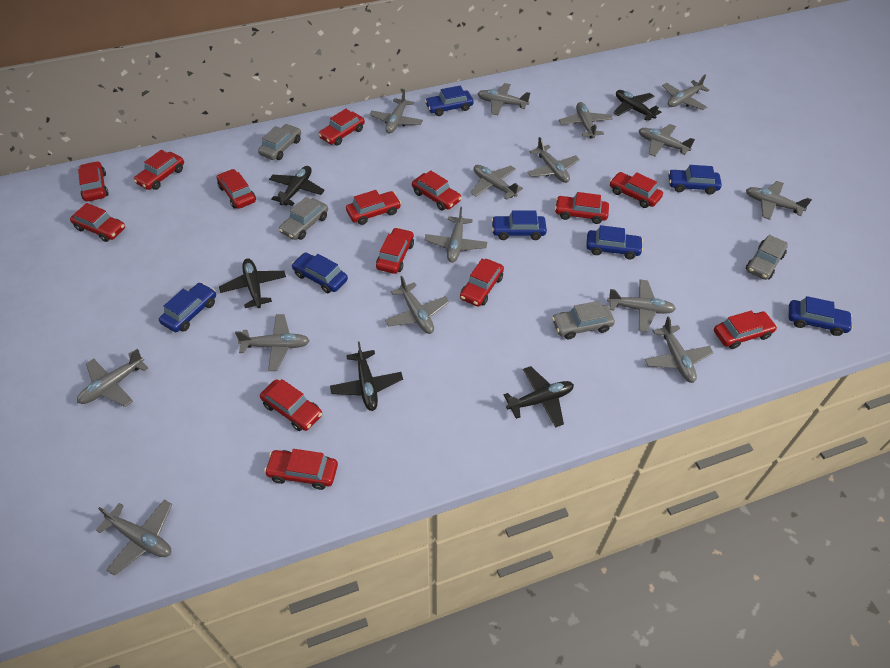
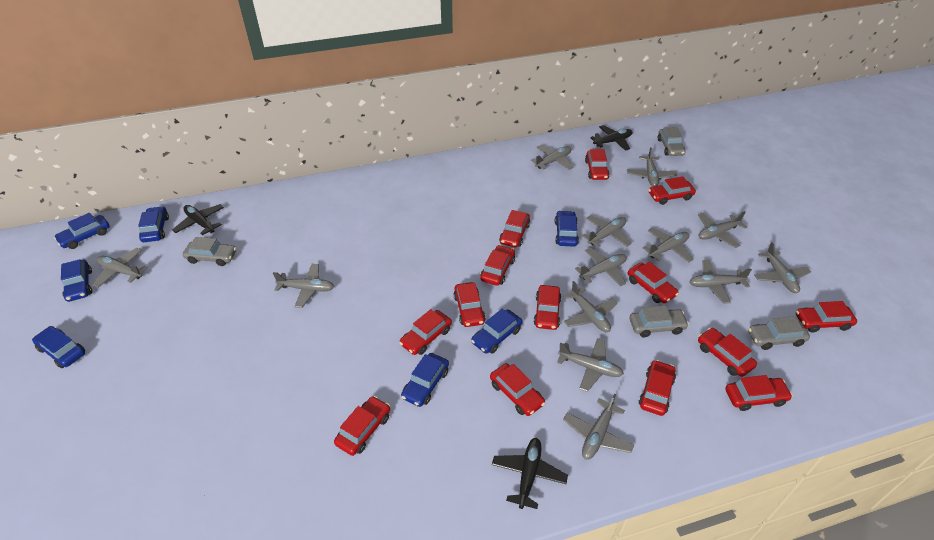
black plane: 5 -> 3
grey plane: 15 -> 13

